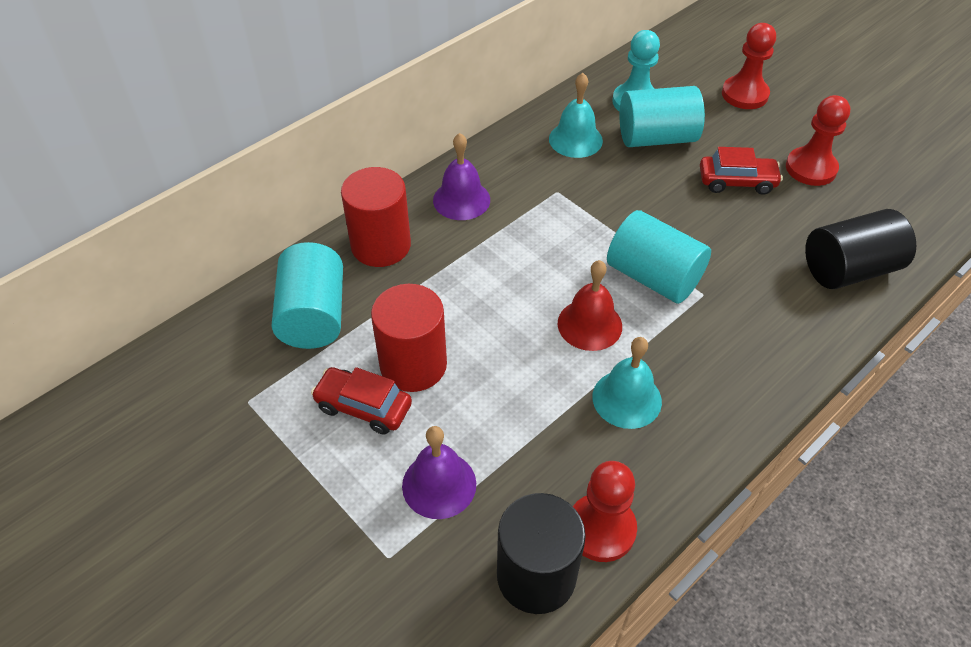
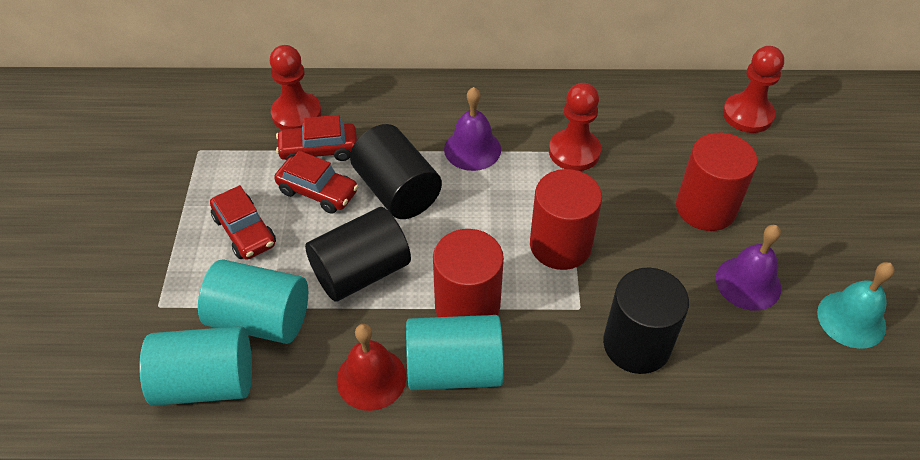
black cylinder: 2 -> 3
red car: 2 -> 3
red cylinder: 2 -> 3
turquoise bell: 2 -> 1
turquoise pawn: 1 -> 0

